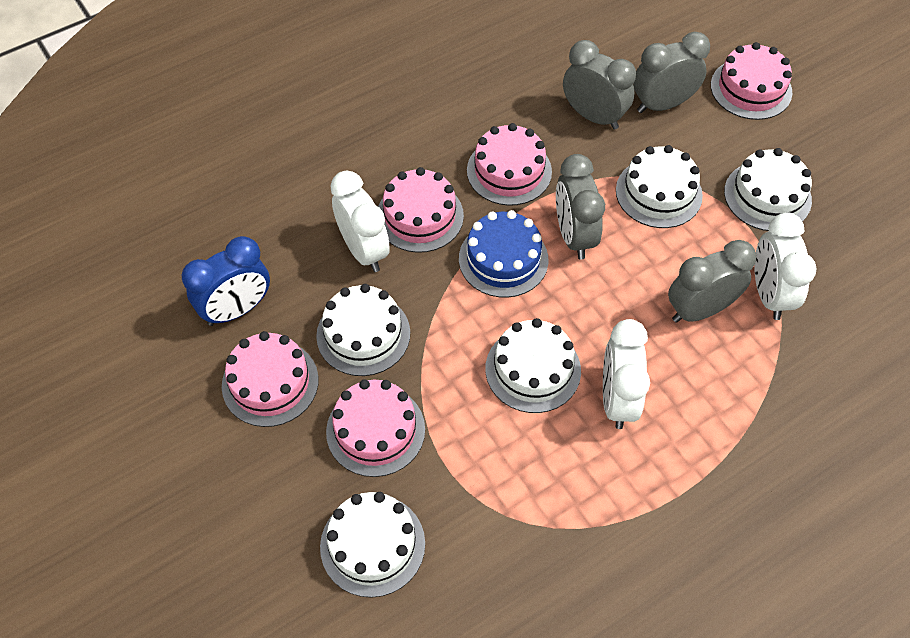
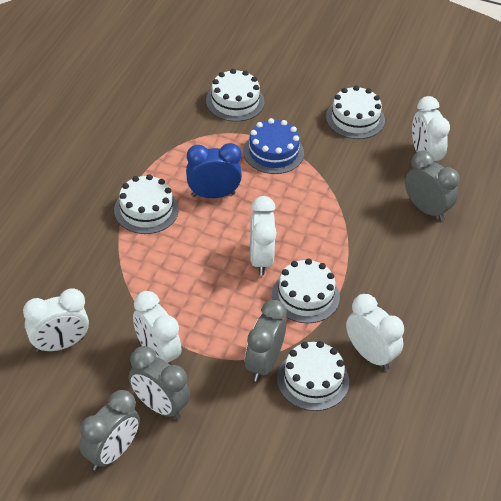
pink cake: 5 -> 0
white clock: 3 -> 5

